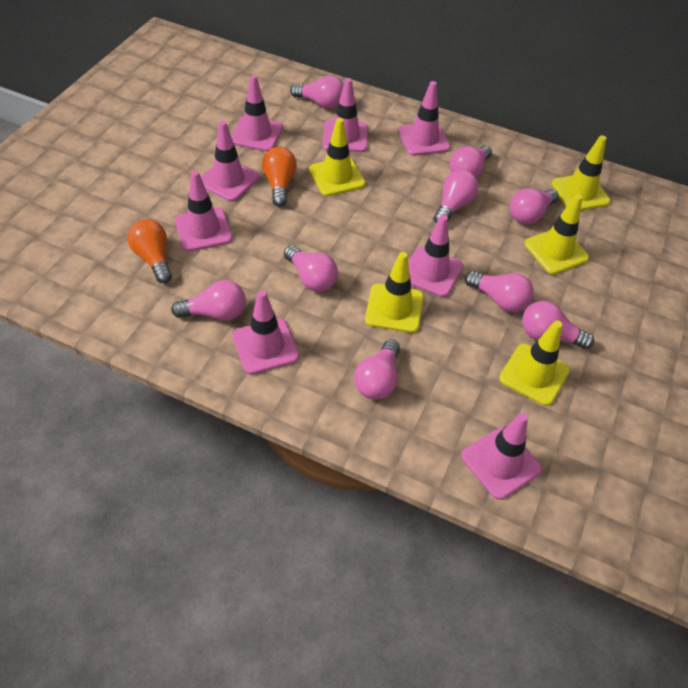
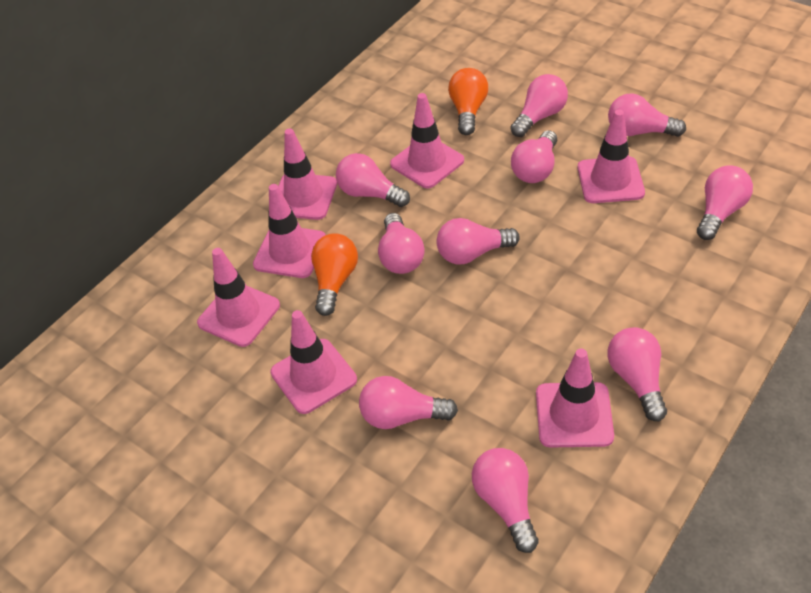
pink light bulb: 9 -> 10
pink traffic cone: 8 -> 7
yellow traffic cone: 5 -> 0

